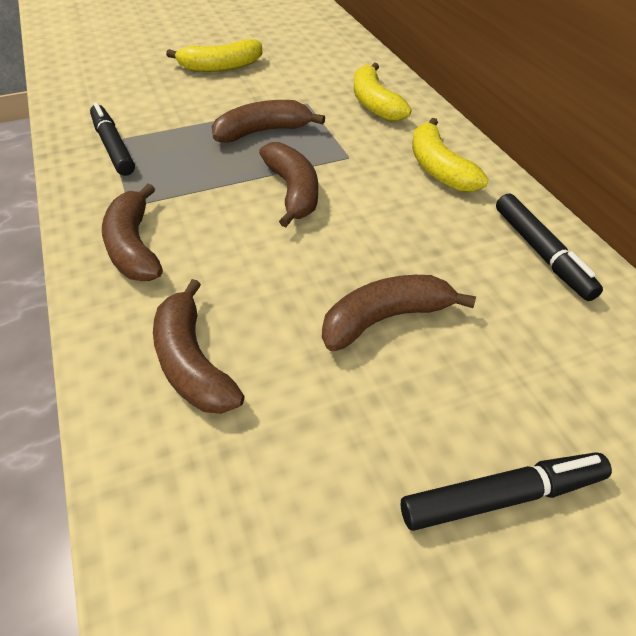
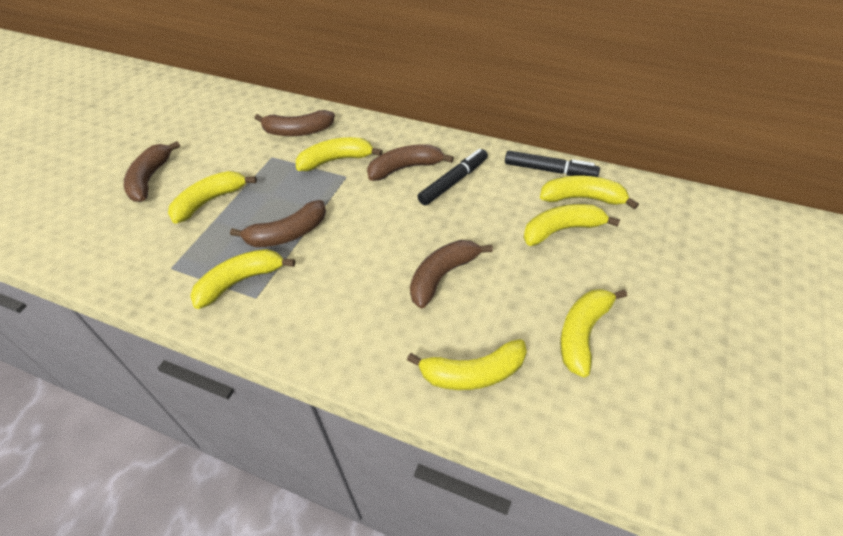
black marker: 3 -> 2
yellow banana: 3 -> 7

